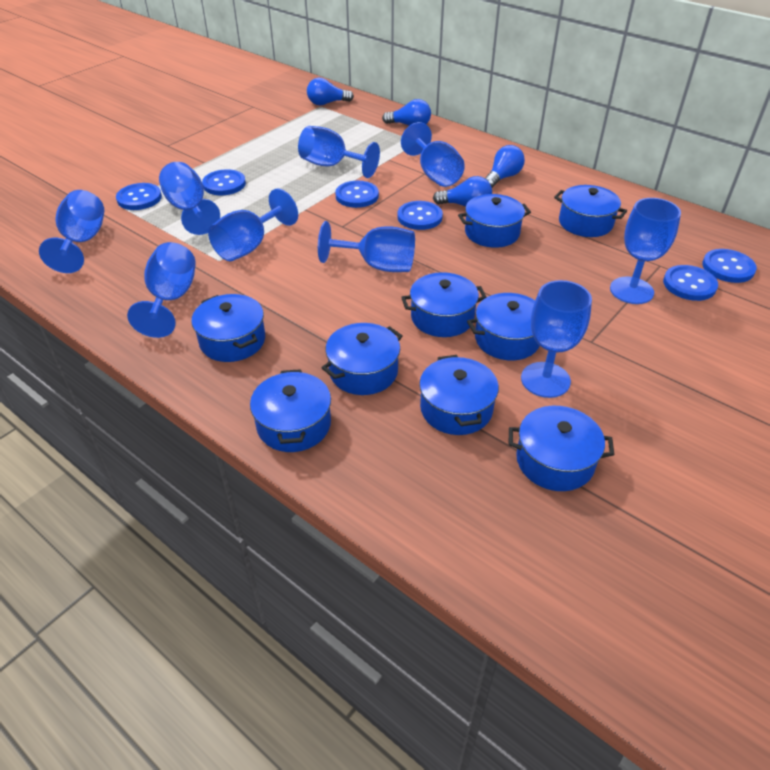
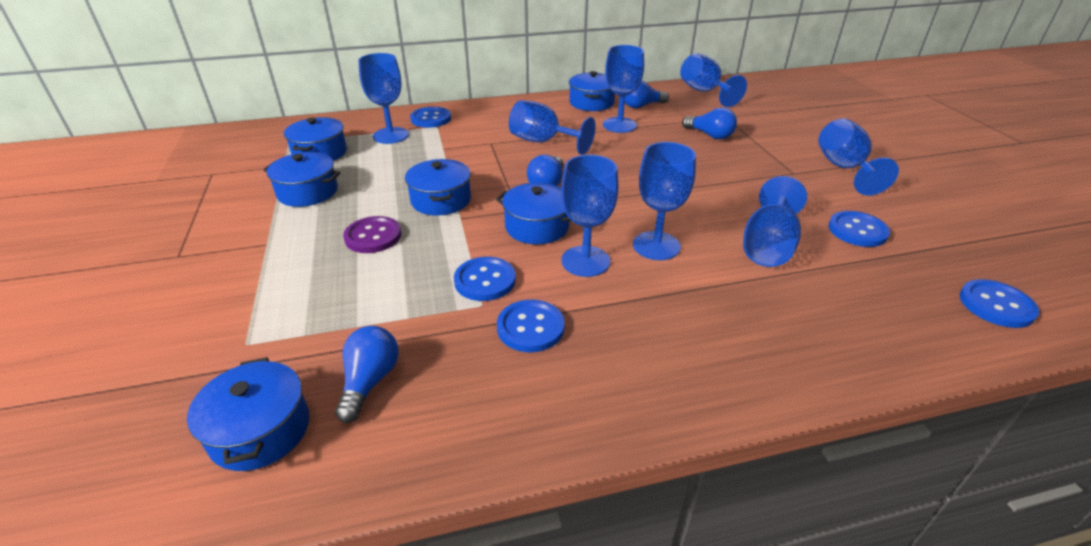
blue button: 6 -> 5
blue goblet: 9 -> 8
blue pot: 9 -> 6
purple button: 0 -> 1

